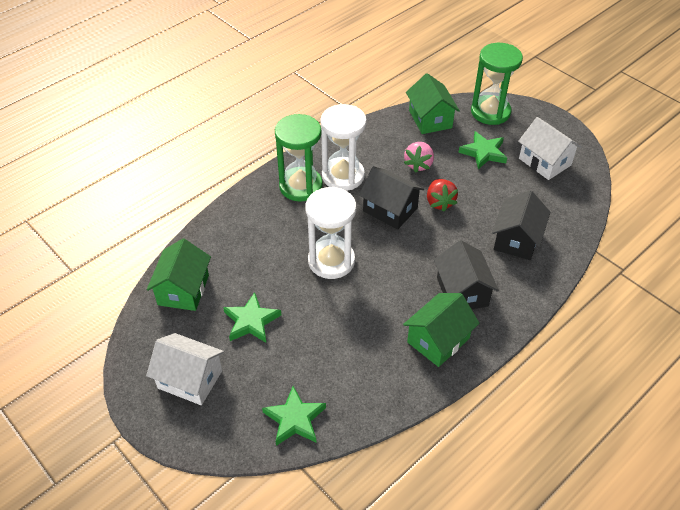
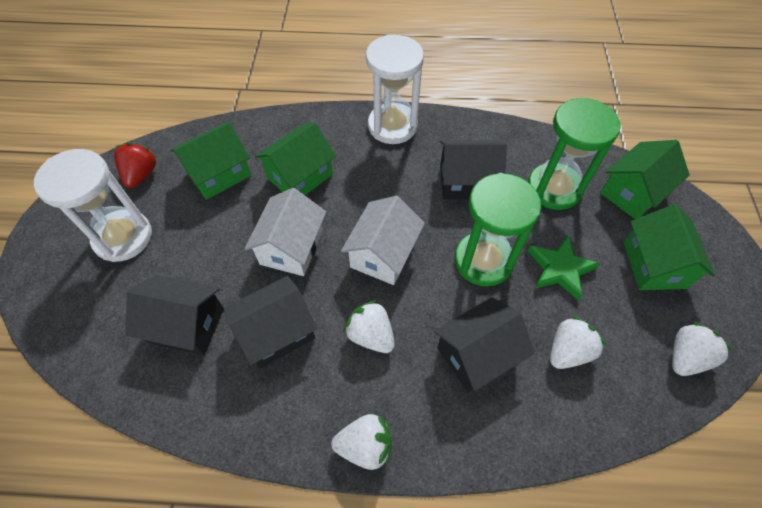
black house: 3 -> 4
green house: 3 -> 4
green star: 3 -> 1
pink strawberry: 1 -> 0
white strawberry: 0 -> 4

